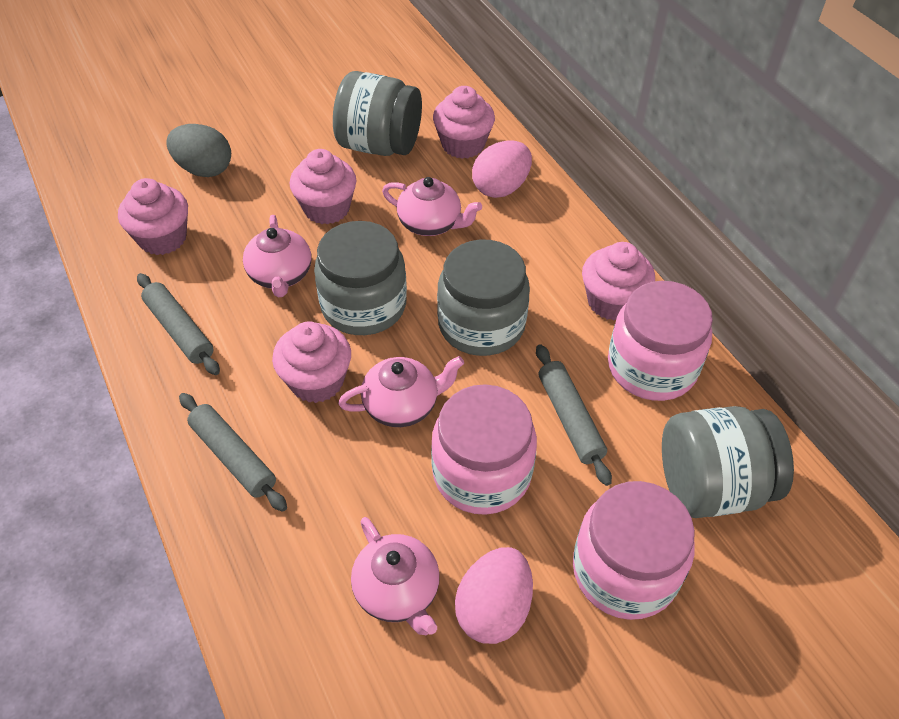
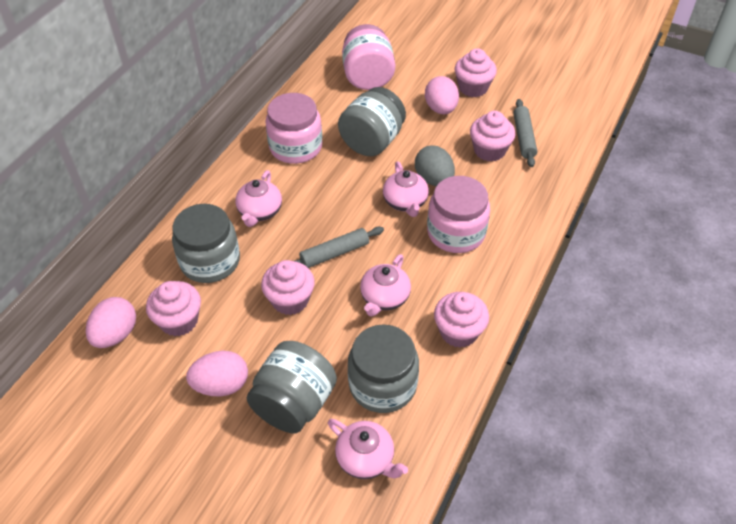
grey rolling pin: 3 -> 2
pink egg: 2 -> 3

